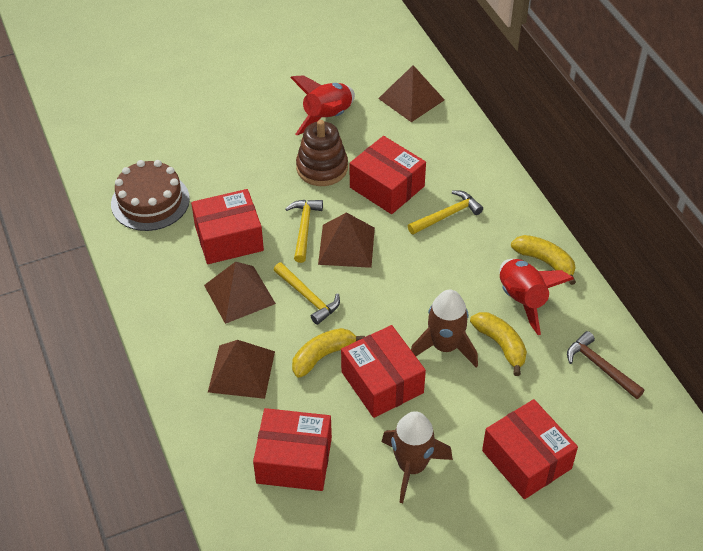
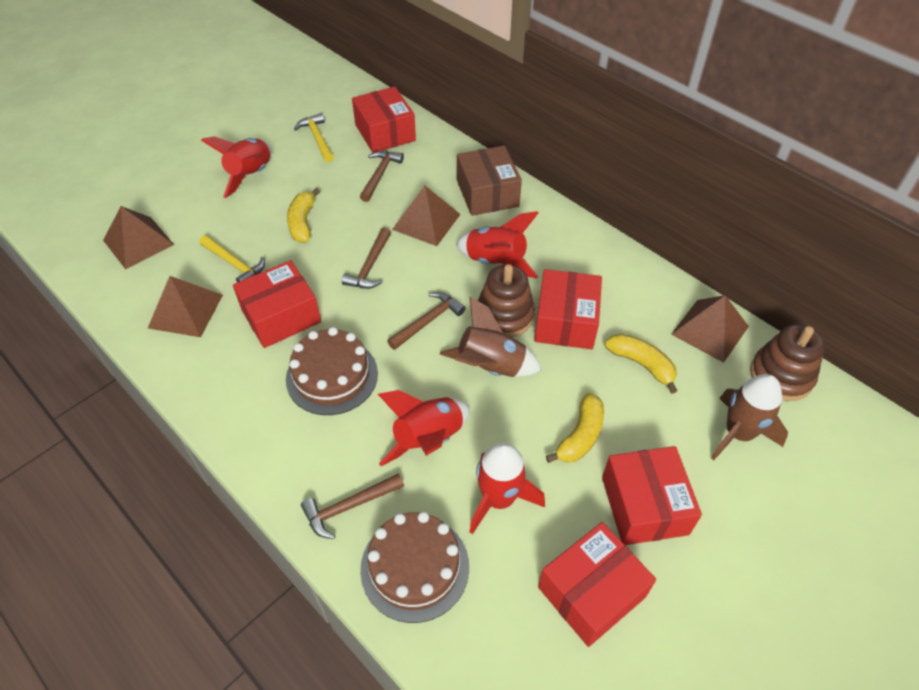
brown box: 0 -> 1
brown cake: 1 -> 2
brown hammer: 1 -> 4
brown stacking toy: 1 -> 2
red rocket: 2 -> 4
yellow hammer: 3 -> 2

